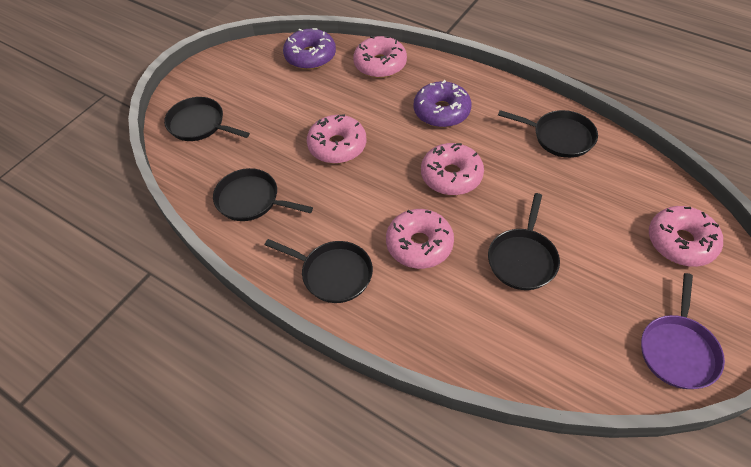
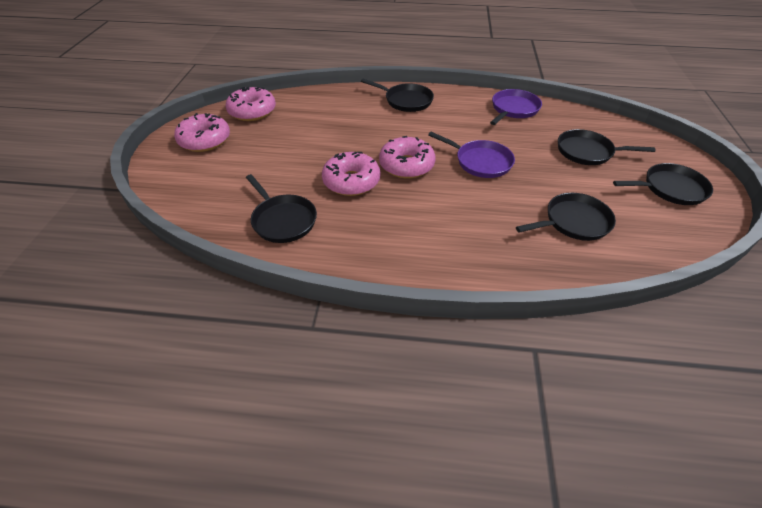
pink donut: 5 -> 4
purple donut: 2 -> 0
purple pan: 1 -> 2

